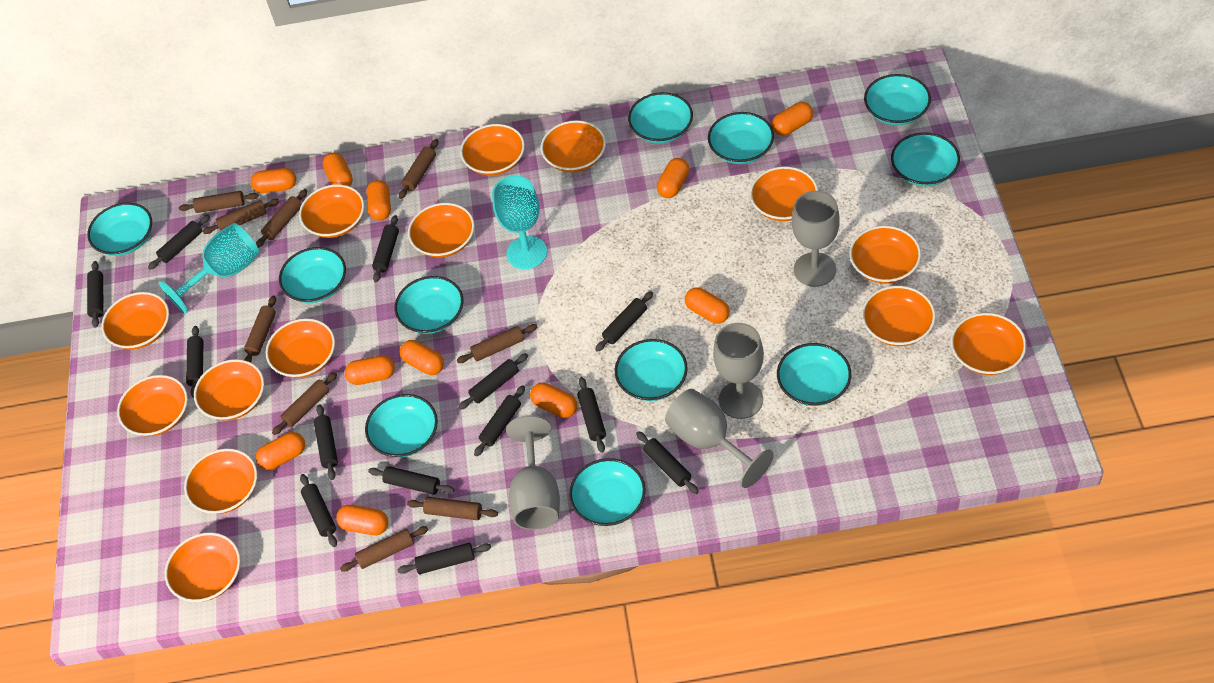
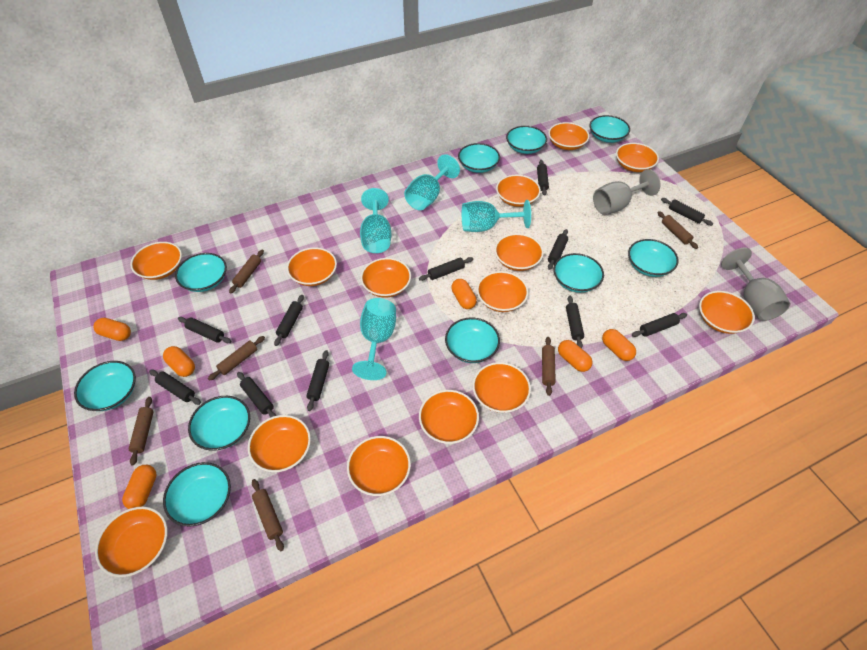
black rolling pin: 13 -> 11
brown rolling pin: 9 -> 6
grey goblet: 4 -> 2
orange capsule: 11 -> 6
turquoise bowl: 11 -> 10
turquoise goblet: 2 -> 4

